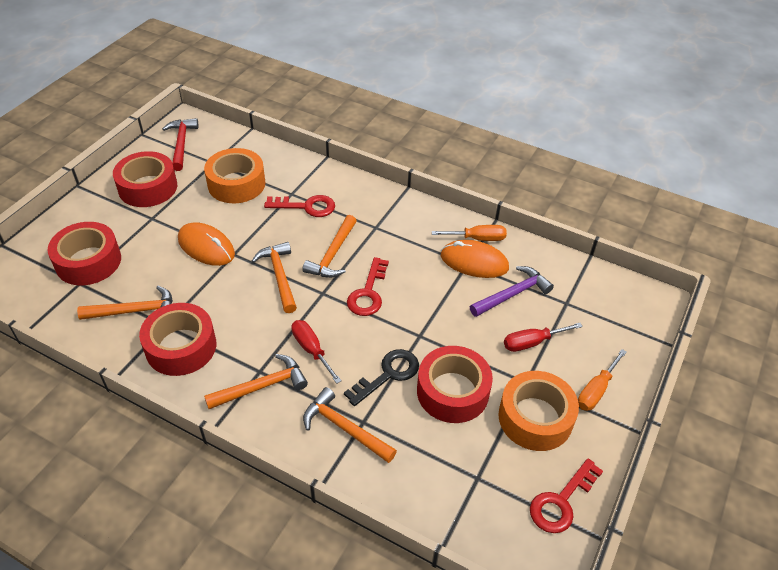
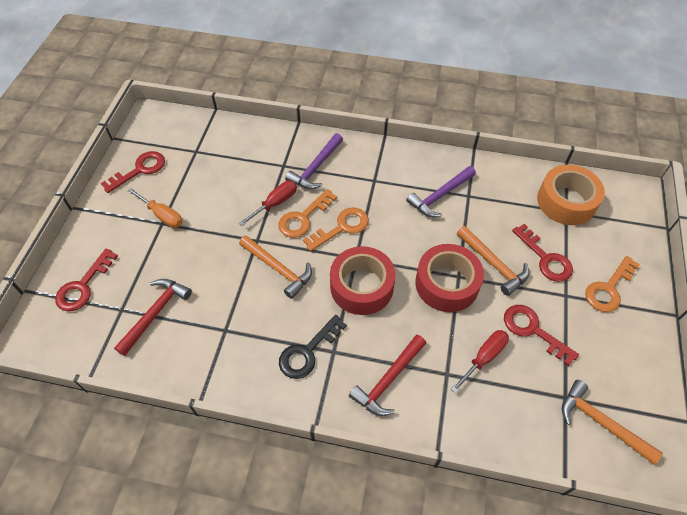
orange hammer: 5 -> 3
orange key: 0 -> 3
orange mouse: 2 -> 0
orange screwdriver: 2 -> 1
orange tape: 2 -> 1
purple hammer: 1 -> 2
red hammer: 1 -> 2
red key: 3 -> 4
red tape: 4 -> 2

